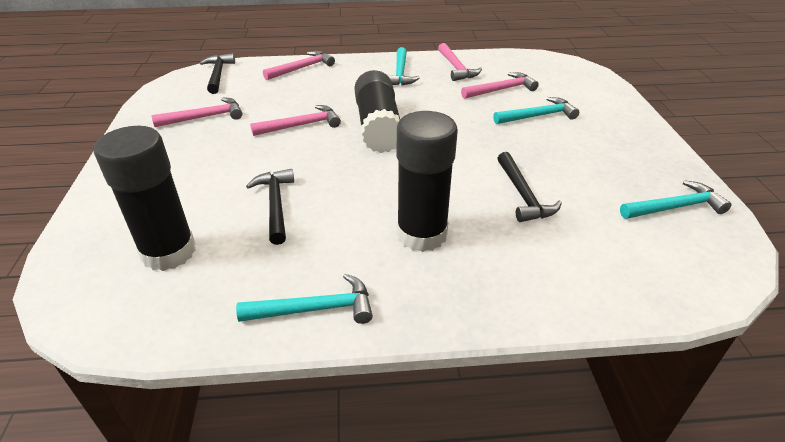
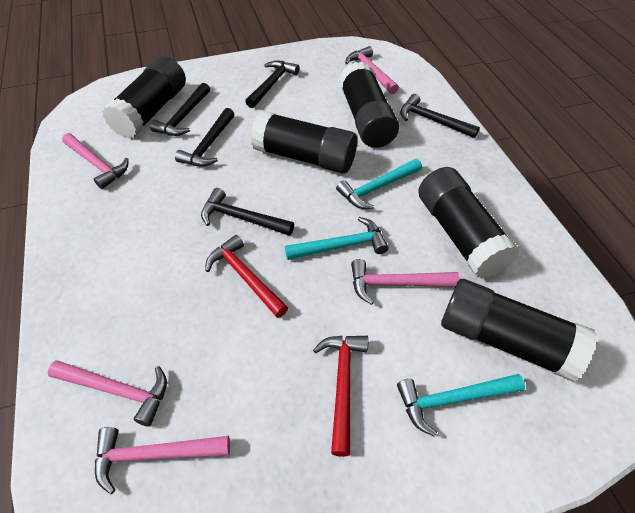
black glue stick: 3 -> 5
black hammer: 3 -> 5
red hammer: 0 -> 2
turquoise hammer: 4 -> 3

